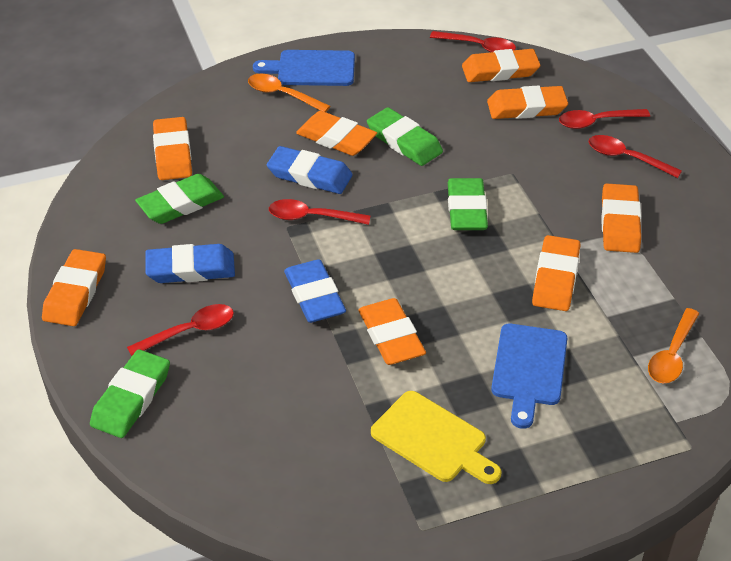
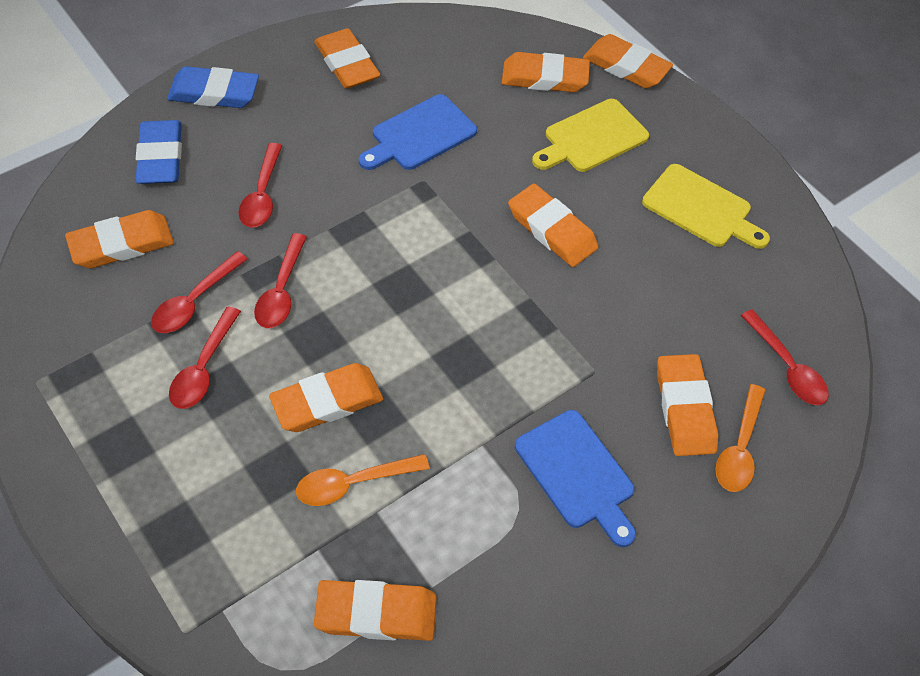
blue eraser: 3 -> 2
green eraser: 4 -> 0
yellow cutting board: 1 -> 2

